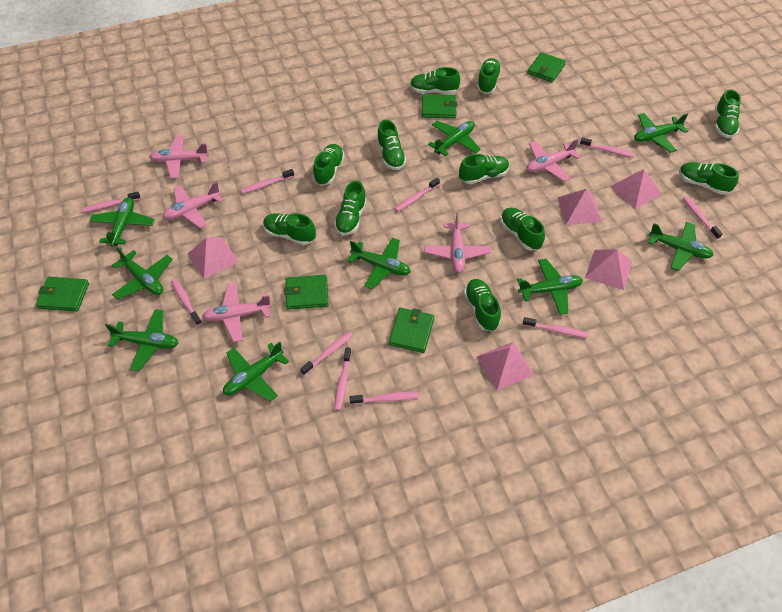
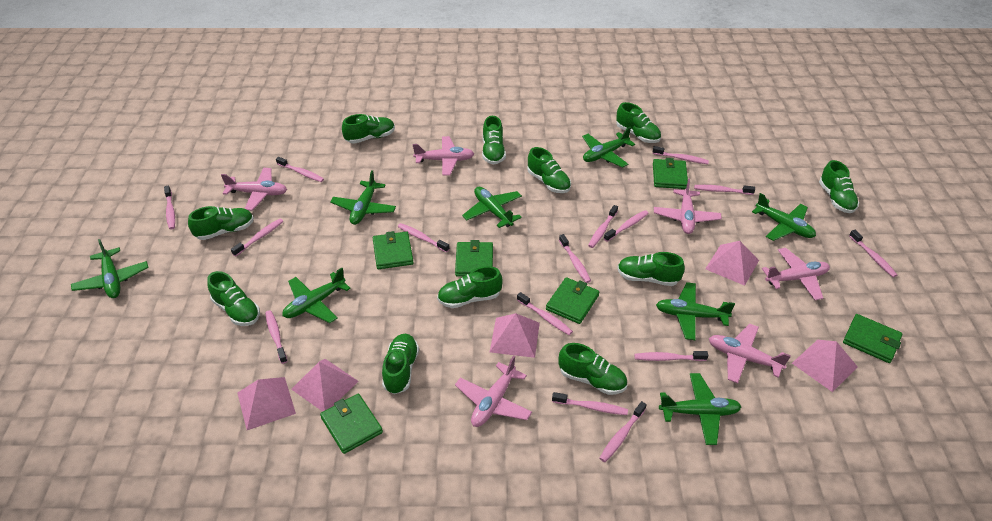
green plane: 9 -> 8
green wallet: 5 -> 6
pink plane: 5 -> 6
pink toothbrush: 10 -> 15

